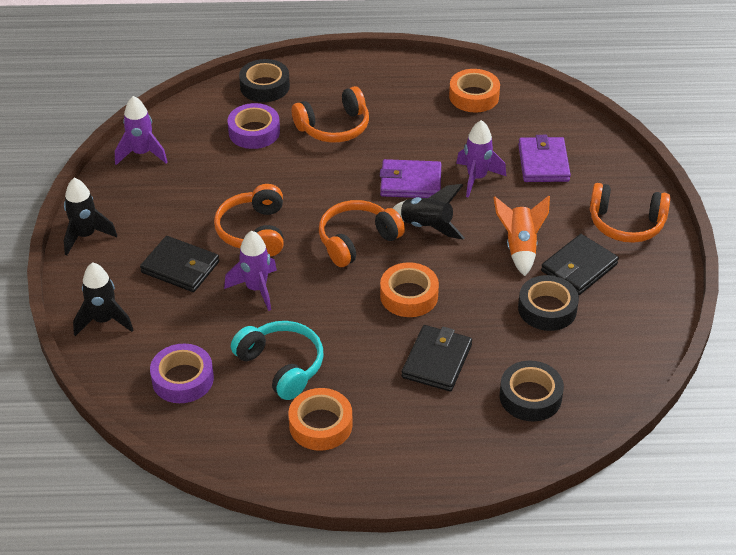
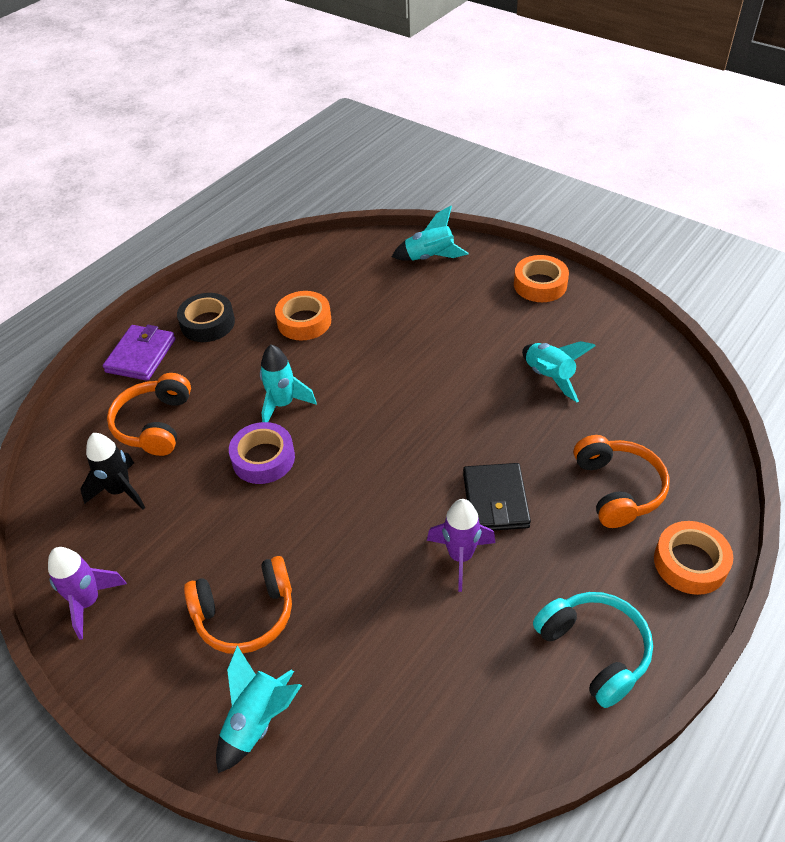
black rocket: 3 -> 1
black tape: 3 -> 1
black wallet: 3 -> 1
orange headphones: 4 -> 3
orange rocket: 1 -> 0
purple rocket: 3 -> 2
purple tape: 2 -> 1
purple wallet: 2 -> 1
turquoise rocket: 0 -> 4

